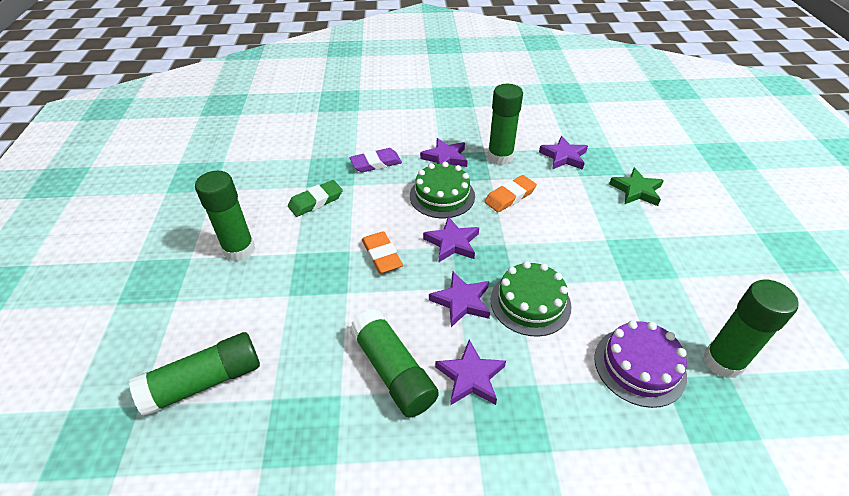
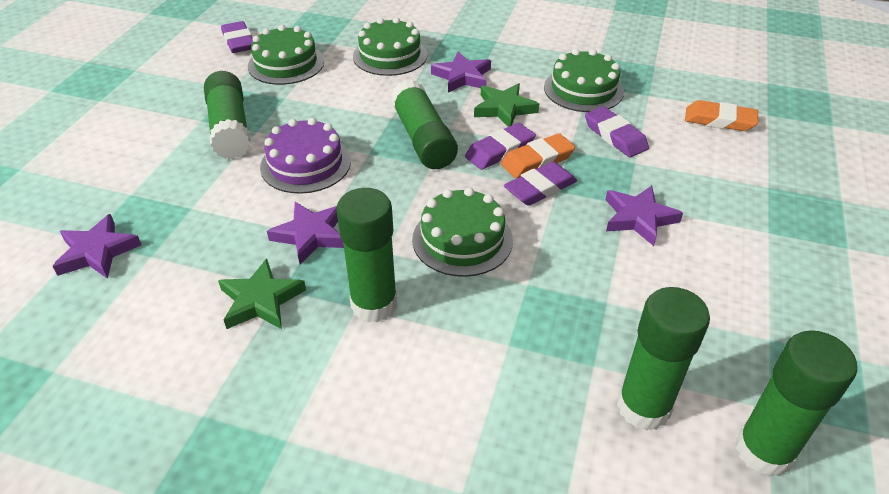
green cake: 2 -> 4
green eraser: 1 -> 0
green star: 1 -> 2
purple eraser: 1 -> 4
purple star: 5 -> 4

